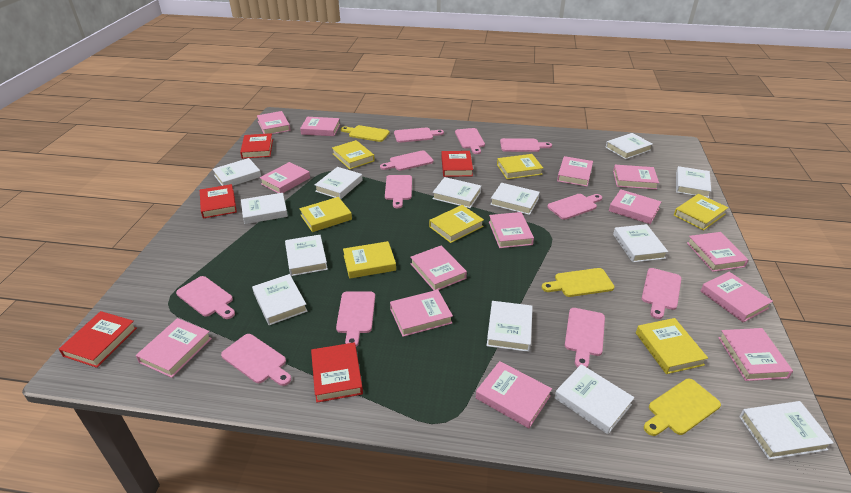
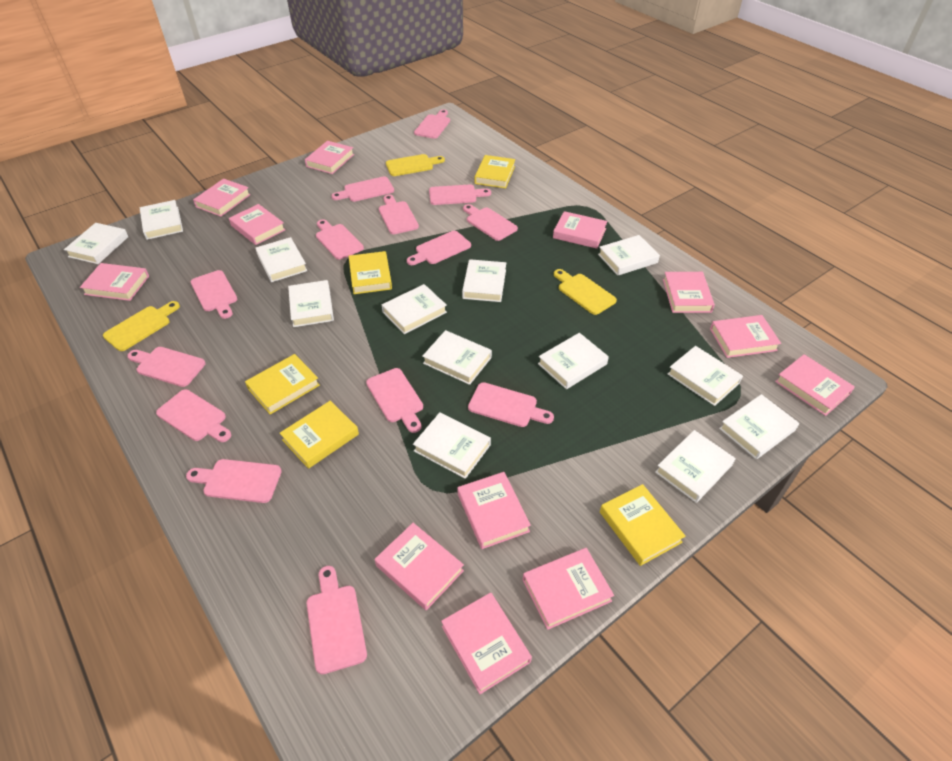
pink book: 14 -> 12
pink cutting board: 11 -> 14
red book: 5 -> 0
yellow book: 7 -> 5

